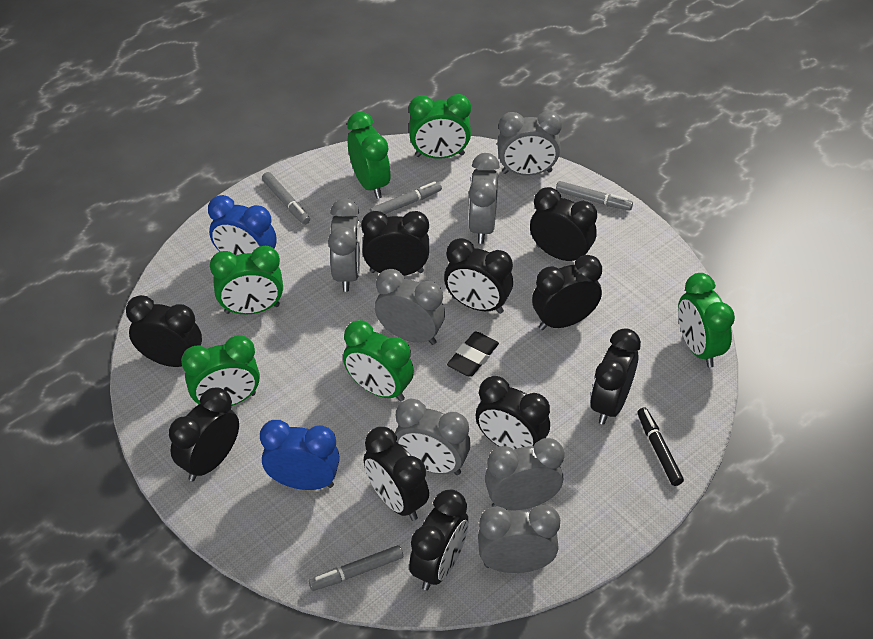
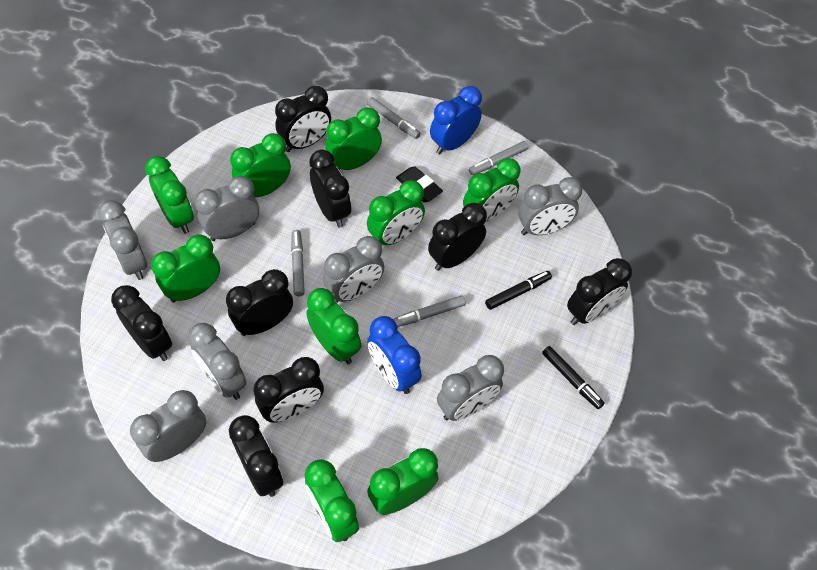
black clock: 10 -> 8
black marker: 1 -> 2
green clock: 6 -> 9

